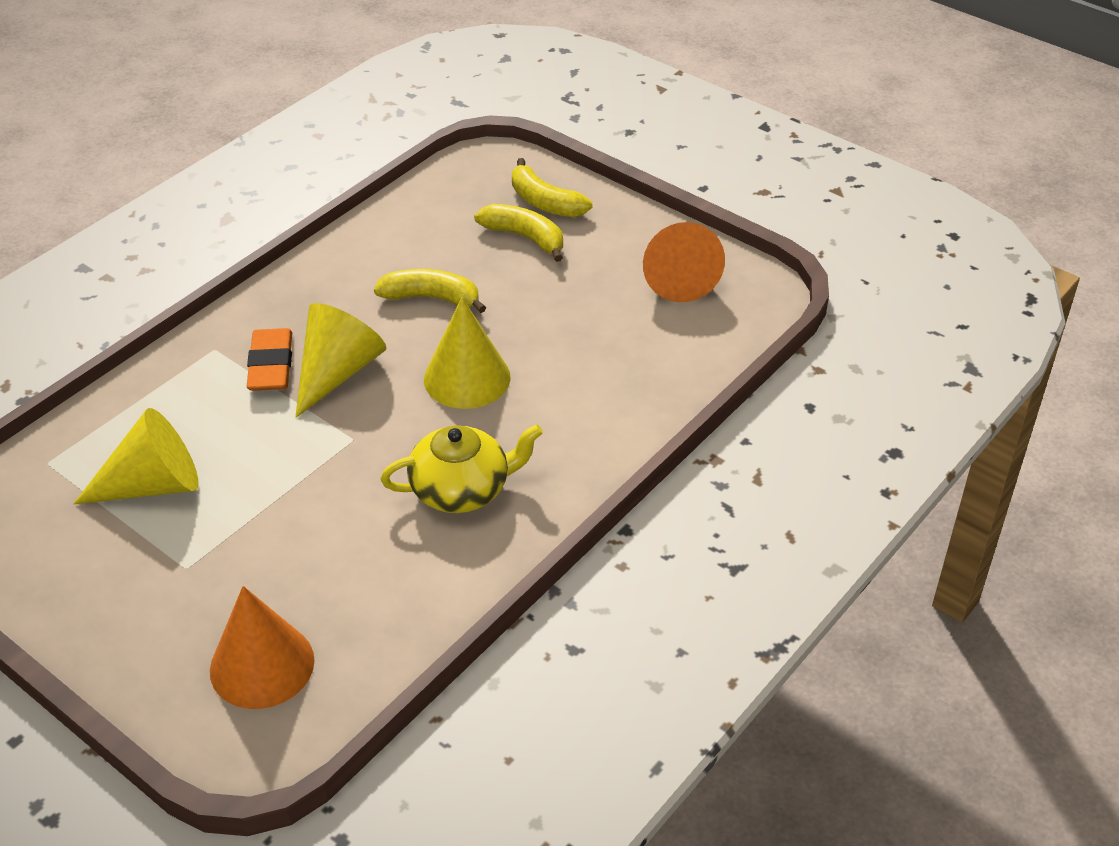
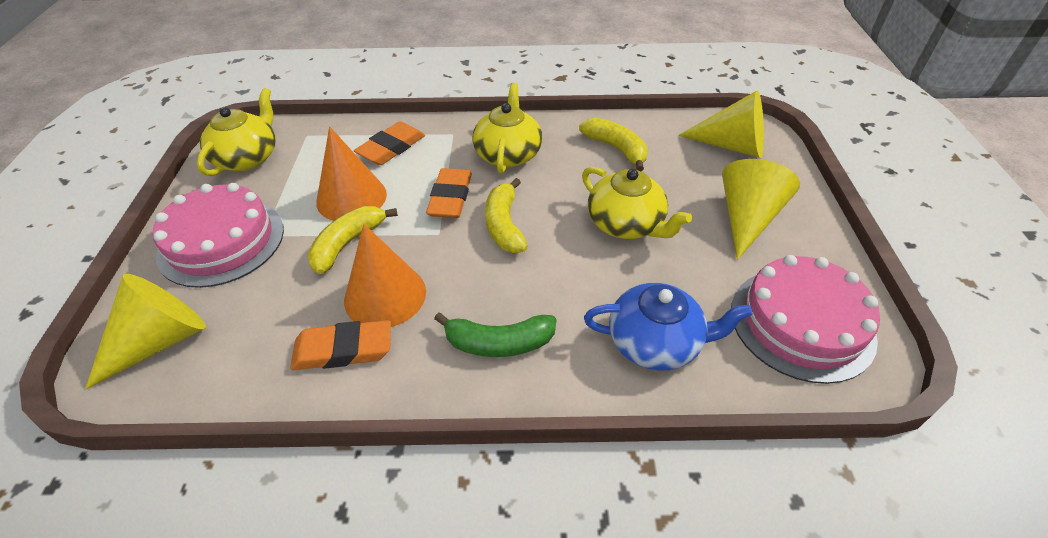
blue teapot: 0 -> 1
green banana: 0 -> 1
orange eraser: 1 -> 3
pink cake: 0 -> 2
yellow teapot: 1 -> 3

